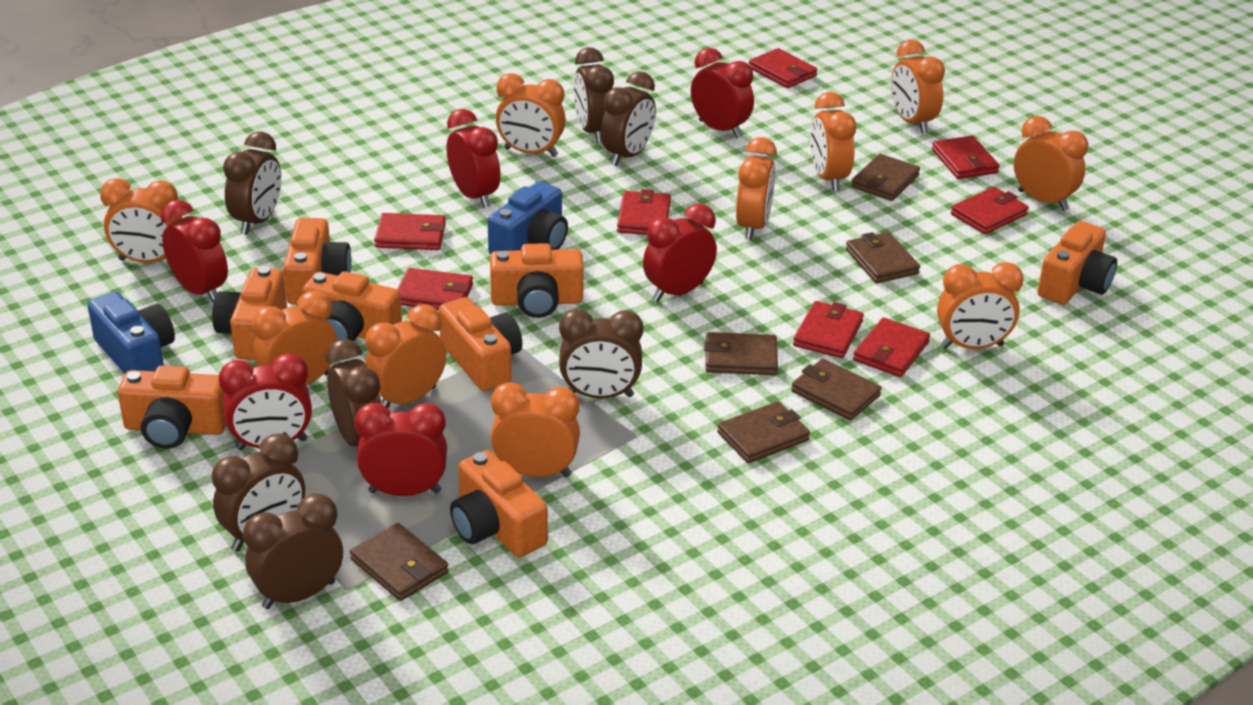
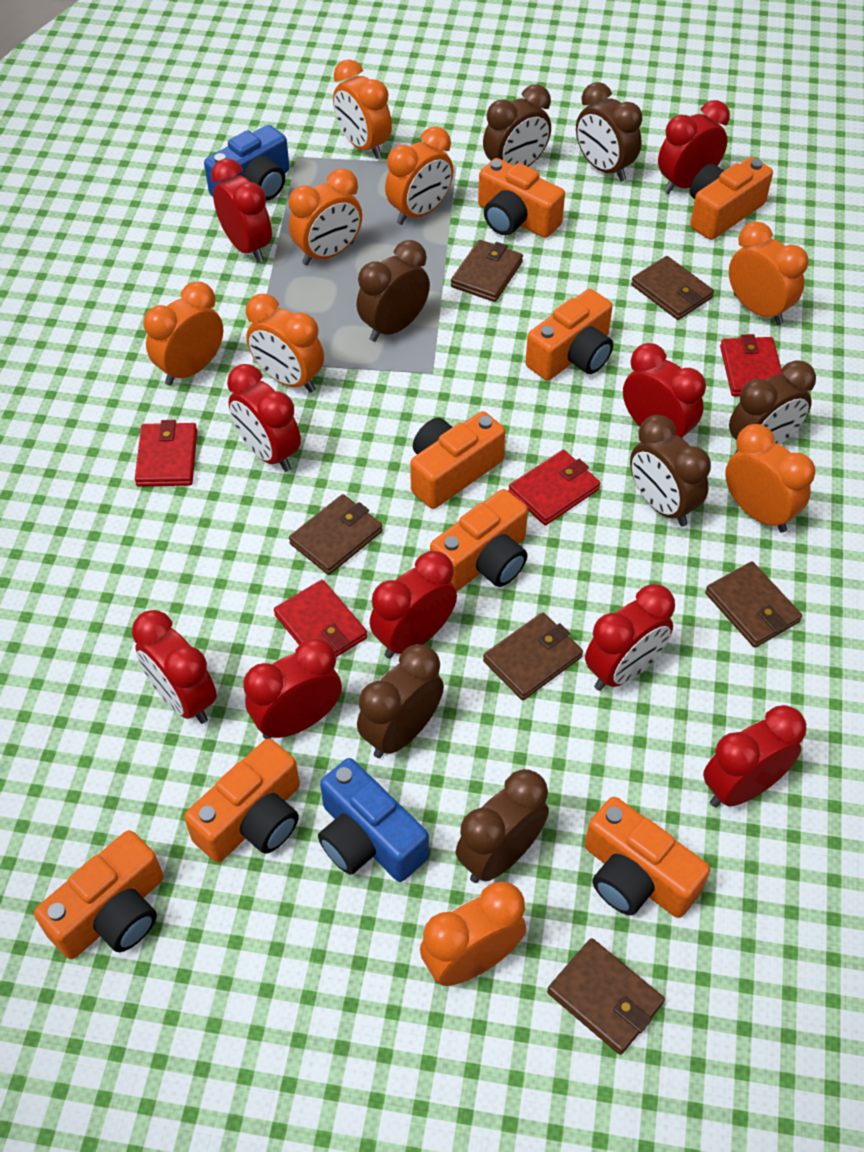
orange clock: 10 -> 8
red clock: 6 -> 9
red wallet: 8 -> 4

